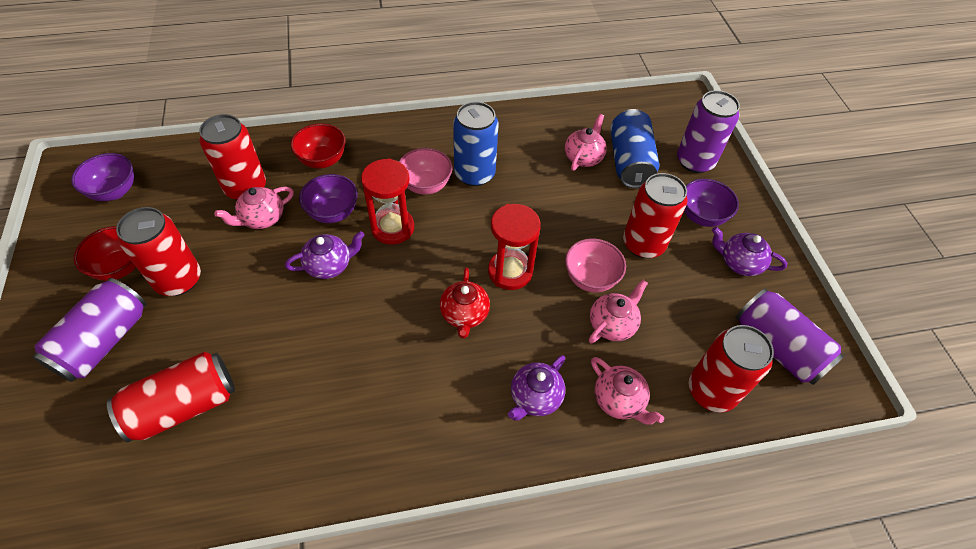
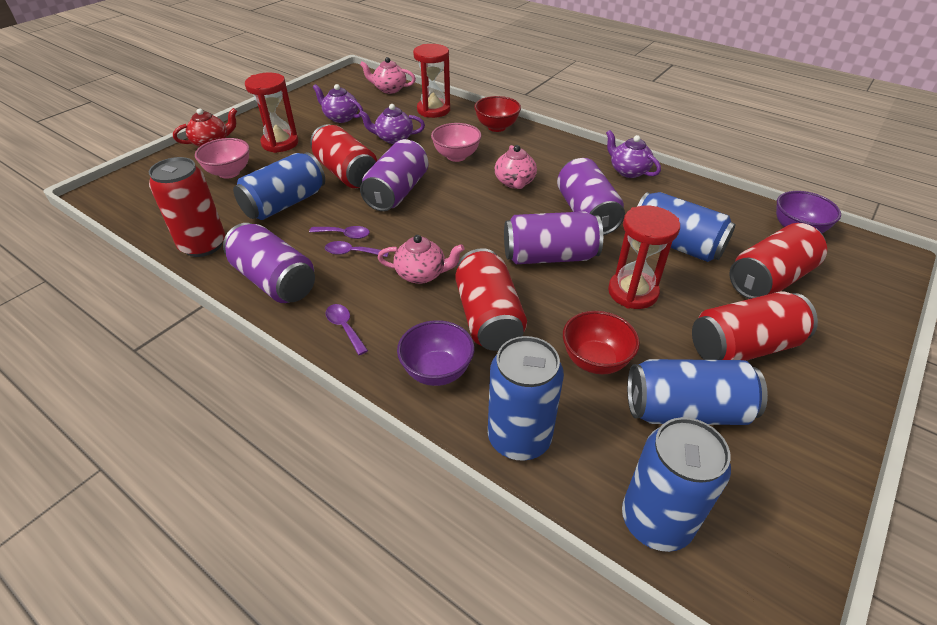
blue can: 2 -> 5
pink teapot: 4 -> 3
purple bowl: 3 -> 2
purple can: 3 -> 4
purple spoon: 0 -> 3
red hourglass: 2 -> 3

